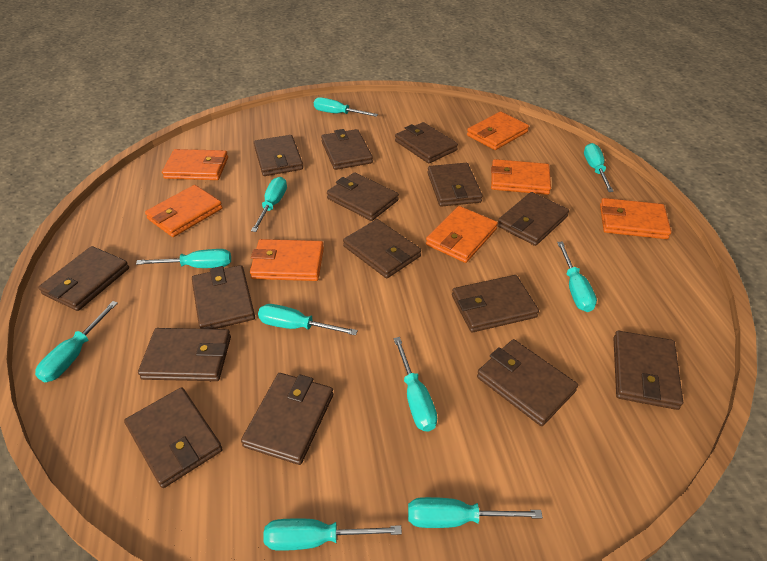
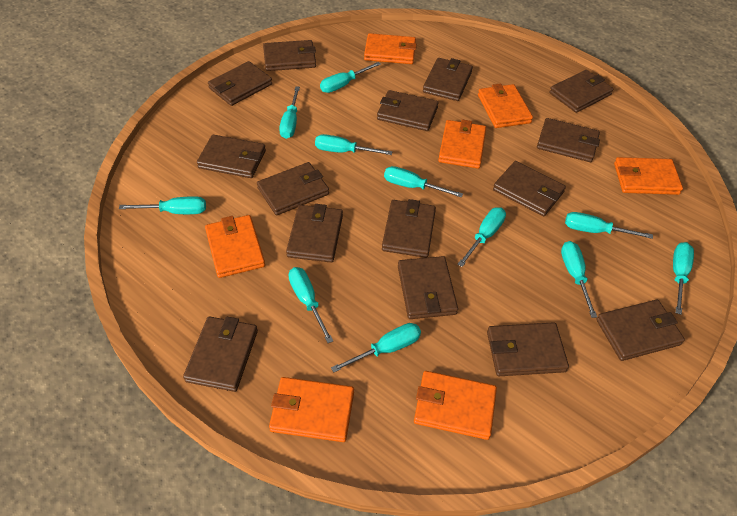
turquoise screwdriver: 10 -> 11

